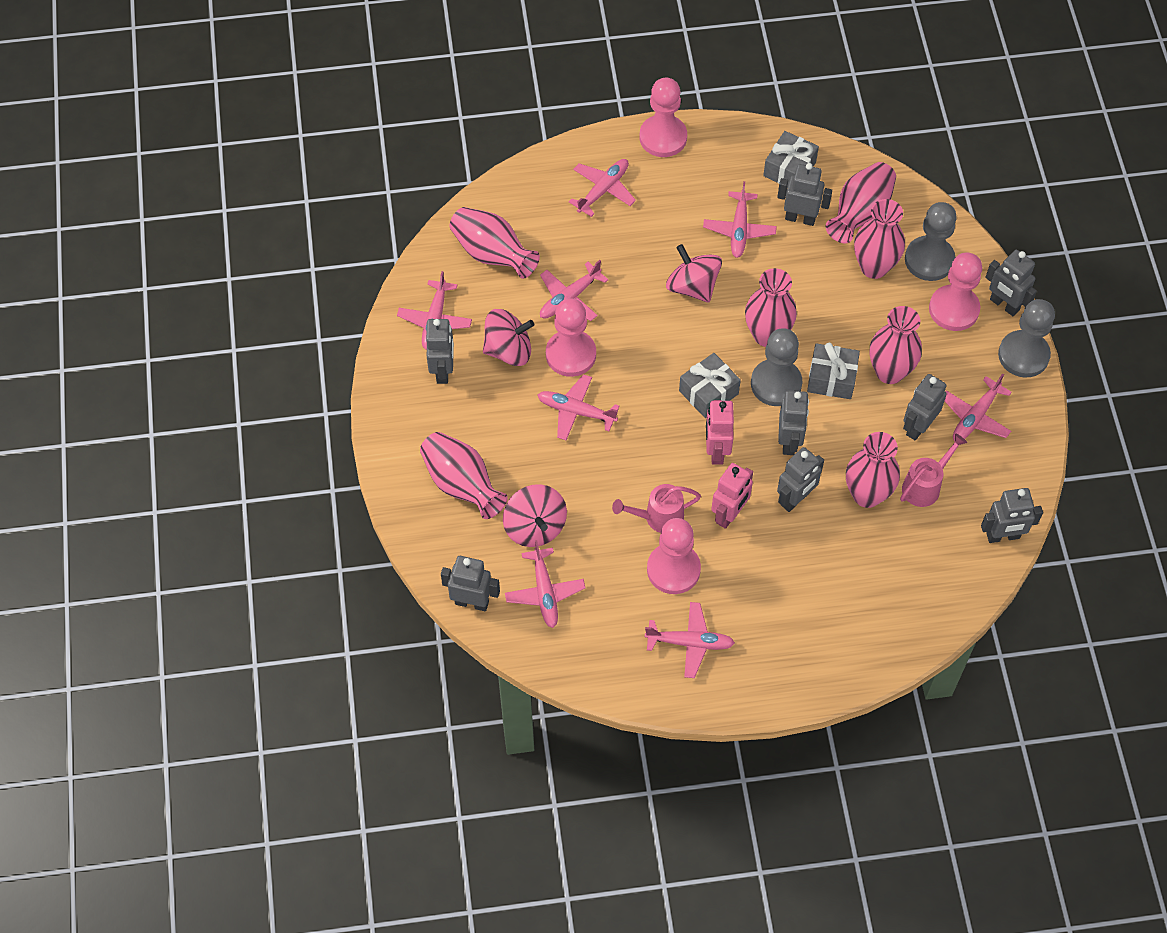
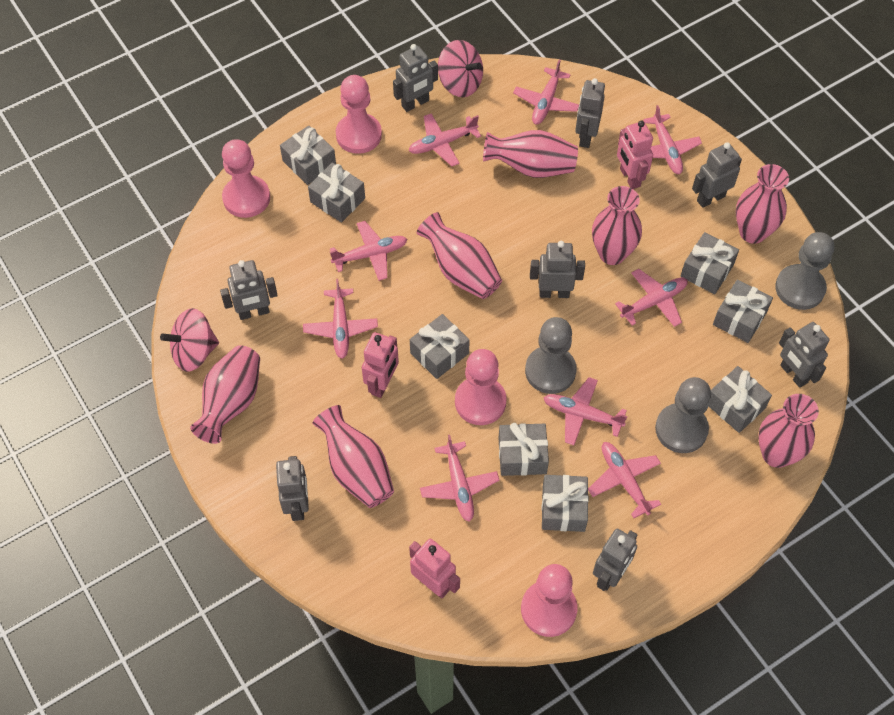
grey gift: 3 -> 8
pink plane: 8 -> 9
pink robot: 2 -> 3
pink spinning top: 3 -> 2
pink watering can: 2 -> 0

